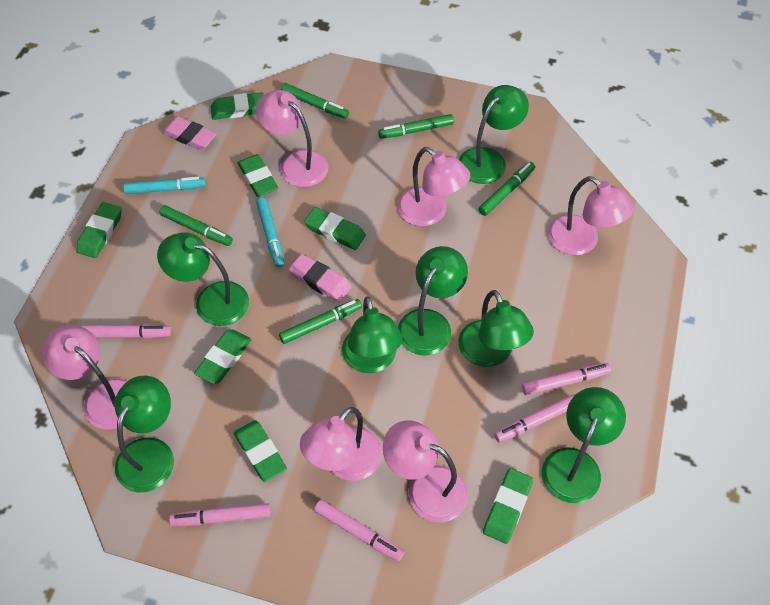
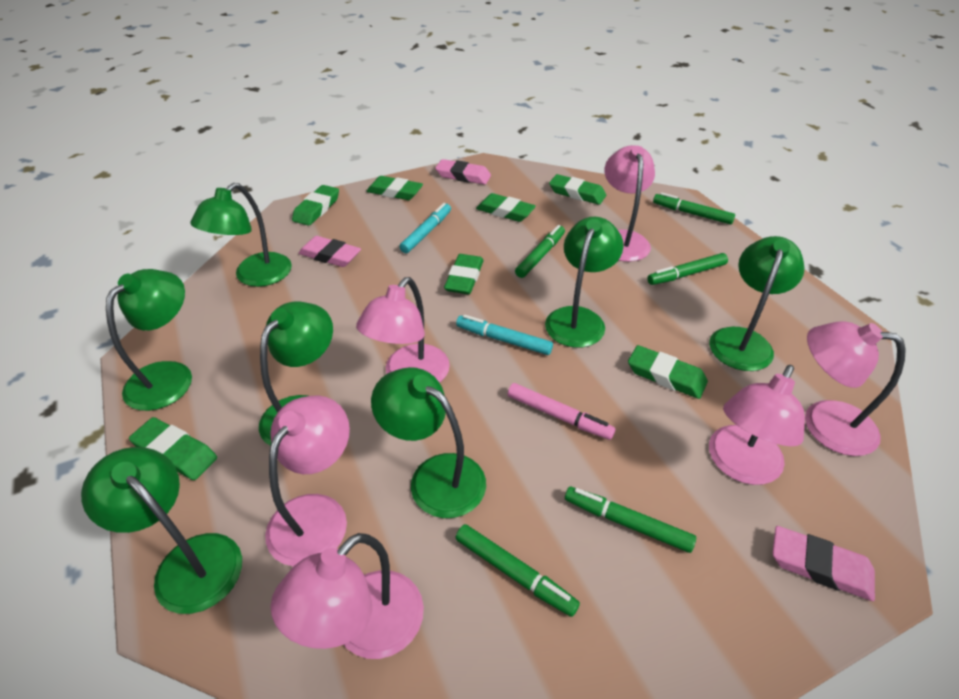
pink eraser: 2 -> 3
pink marker: 5 -> 1

